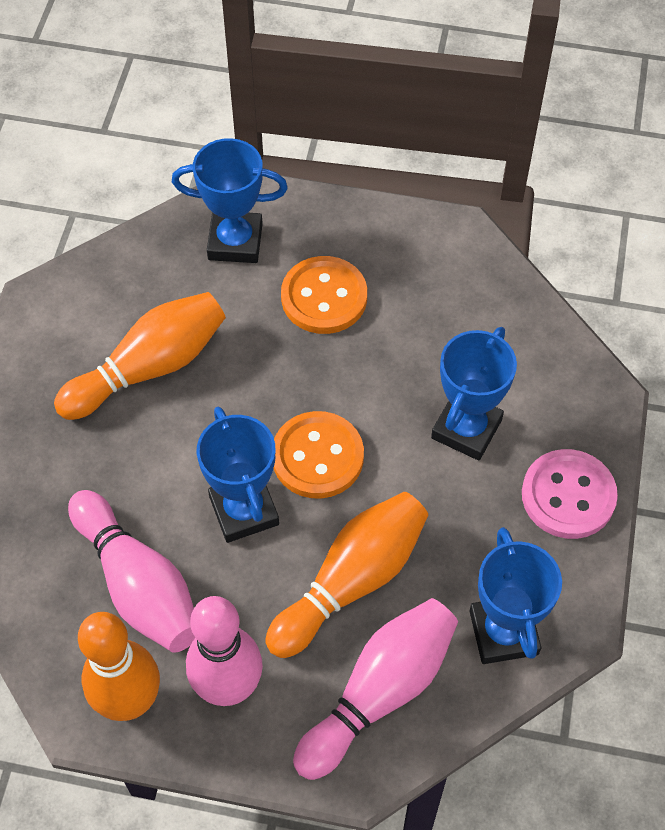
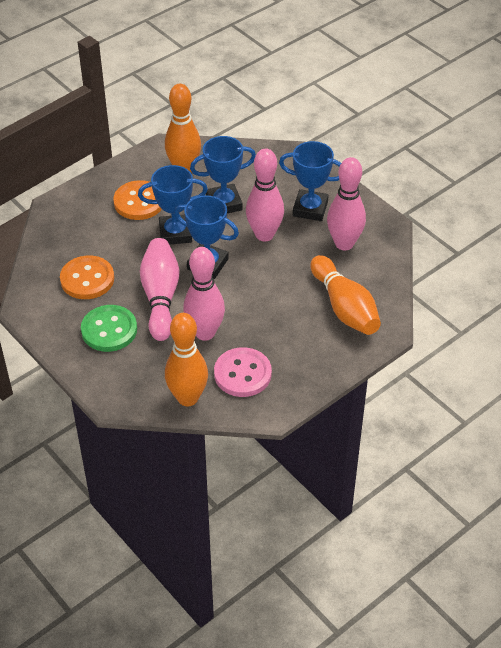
green button: 0 -> 1
pink bowling pin: 3 -> 4

